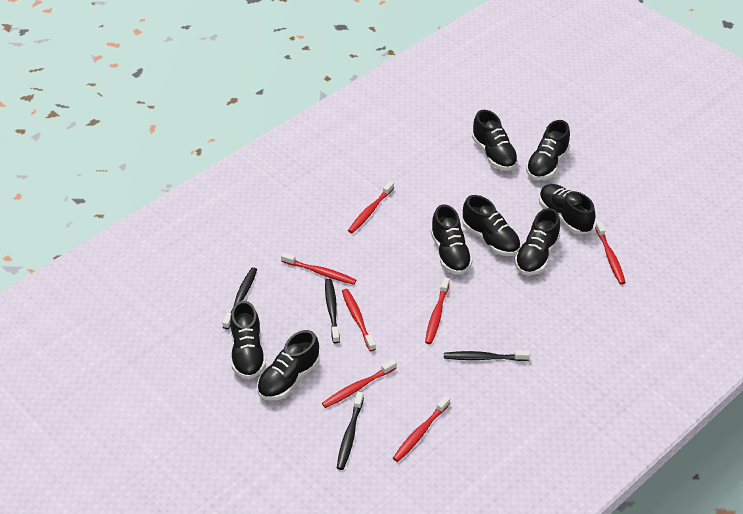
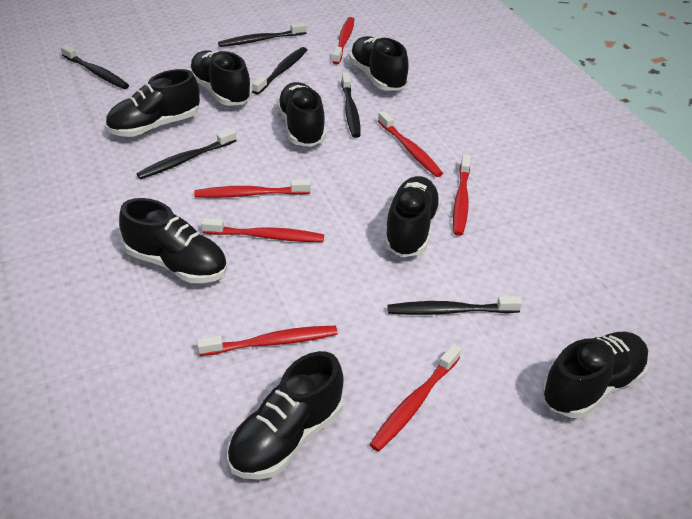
black toothbrush: 4 -> 6

